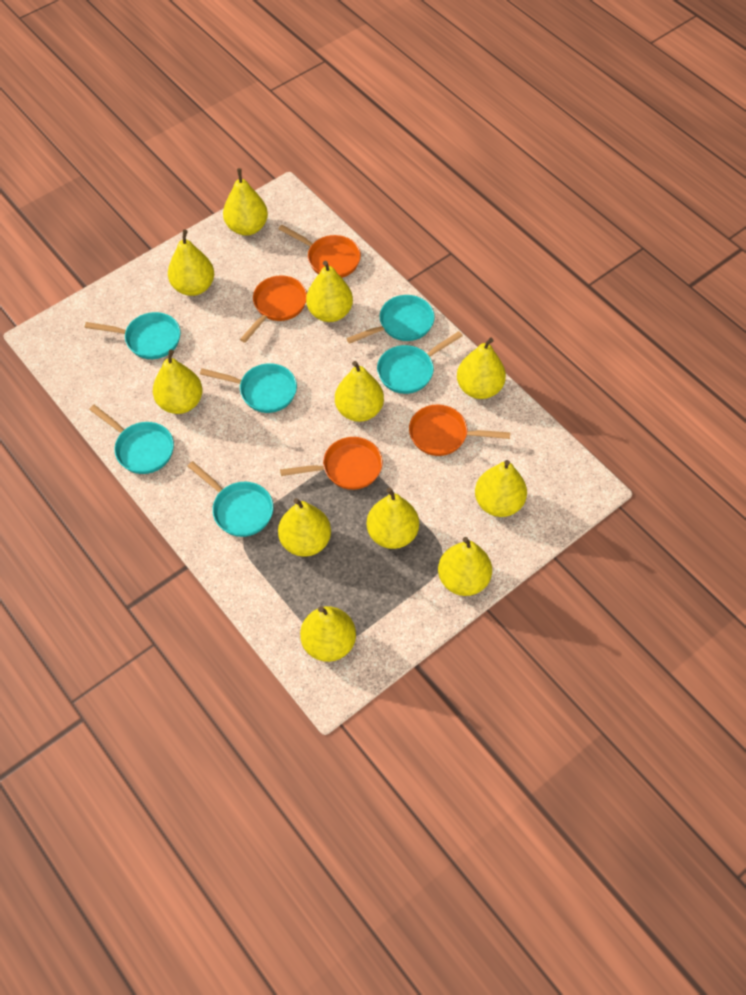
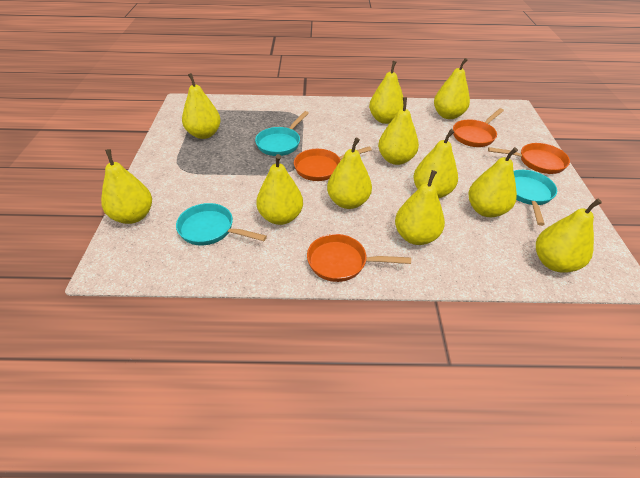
turquoise pan: 6 -> 3

